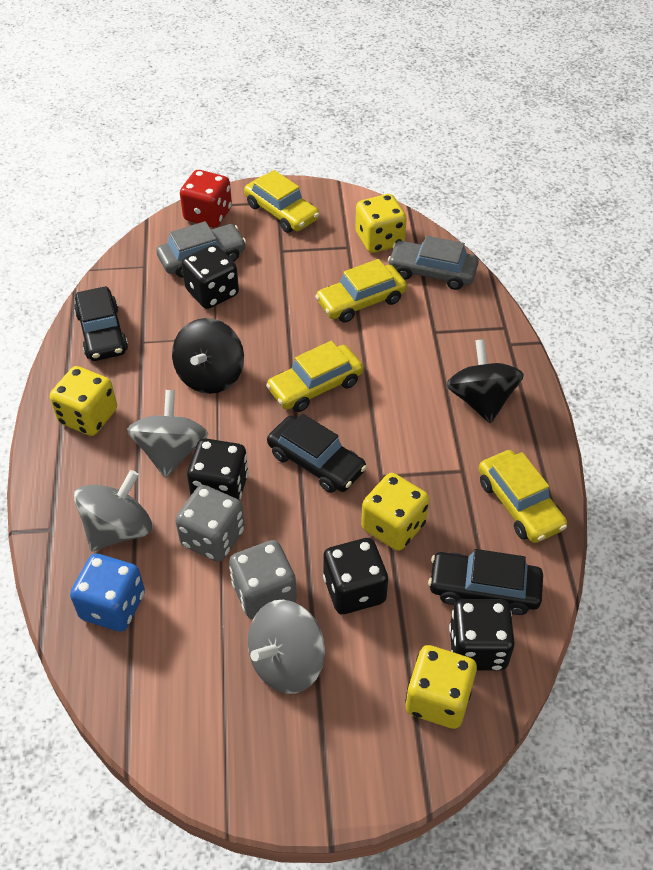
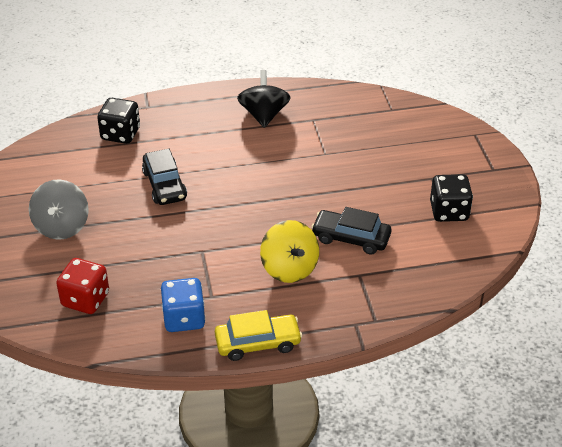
black car: 3 -> 2
black dice: 4 -> 2
black spinning top: 2 -> 1
grey car: 2 -> 0
grey dice: 2 -> 0
grey spinning top: 3 -> 1
yellow car: 4 -> 1
yellow dice: 4 -> 0
yellow spinning top: 0 -> 1

